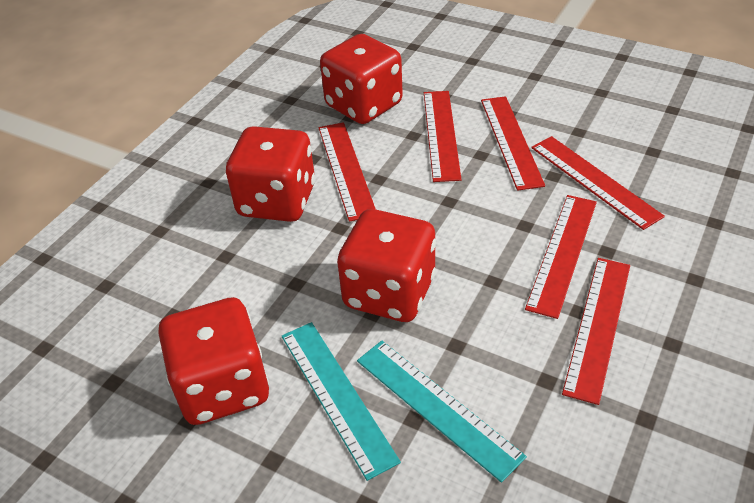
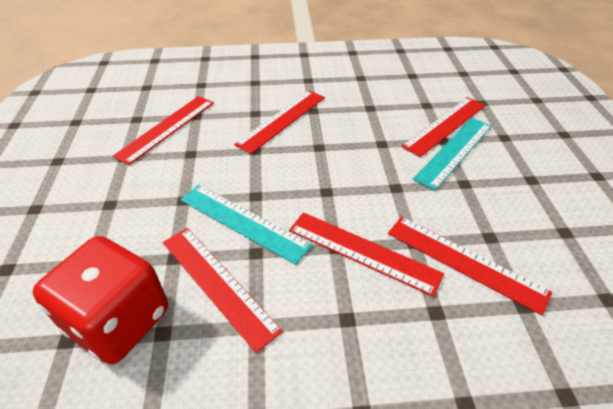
red dice: 4 -> 1

